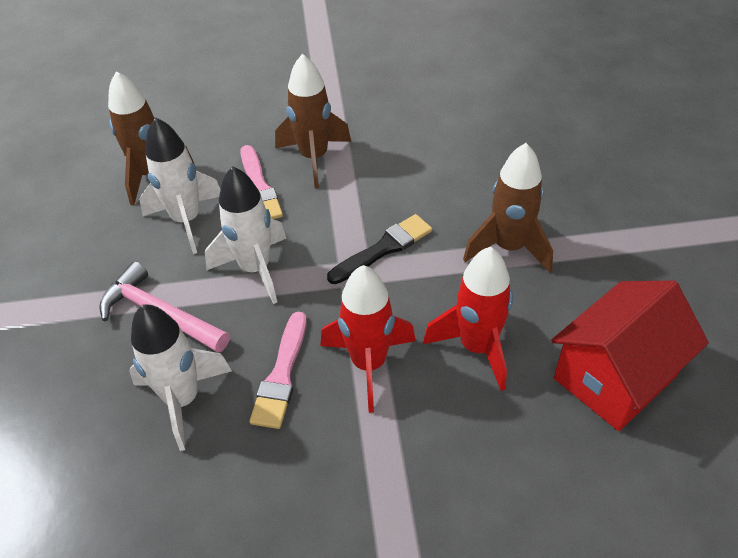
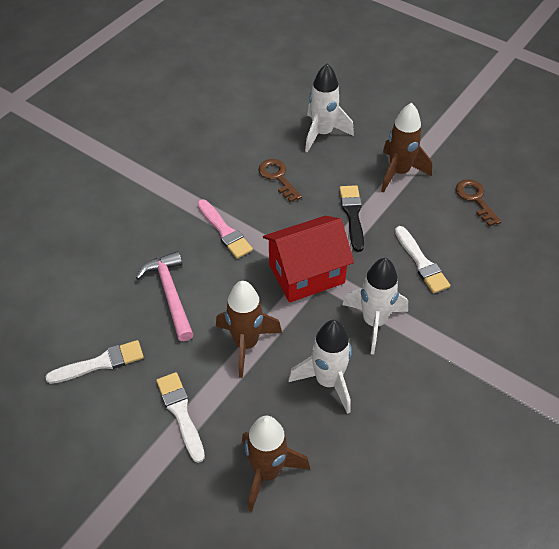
brown key: 0 -> 2
pink brush: 2 -> 1
red rocket: 2 -> 0
white brush: 0 -> 3

